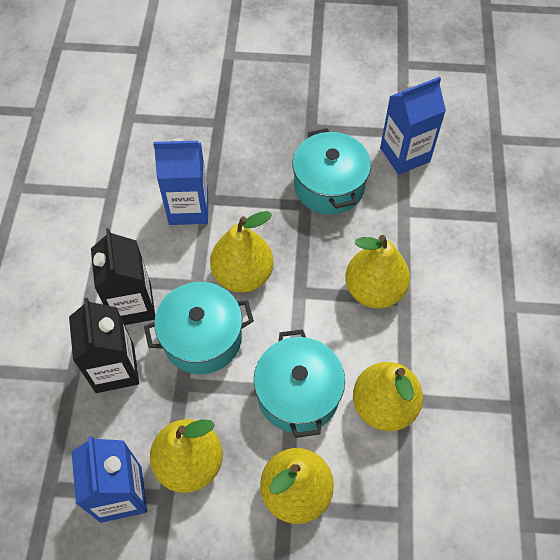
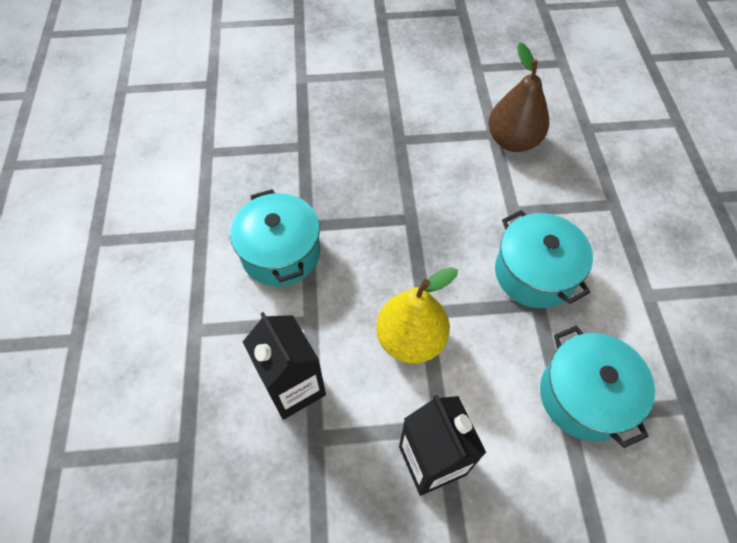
blue carton: 3 -> 0
brown pear: 0 -> 1
yellow pear: 5 -> 1

